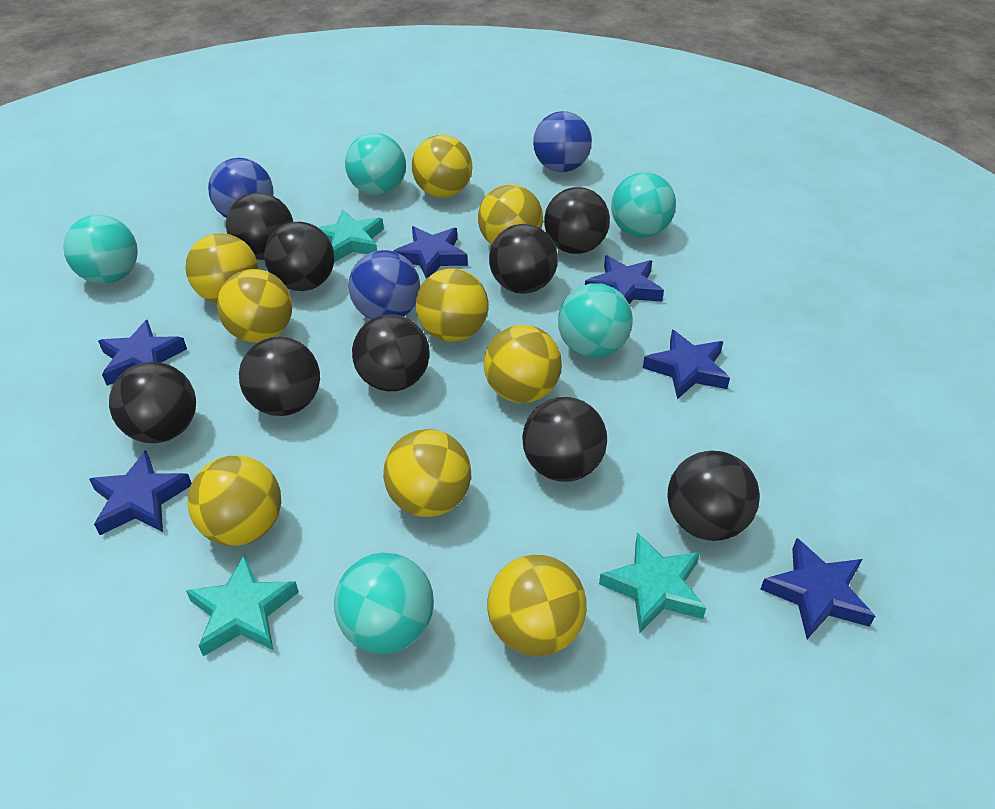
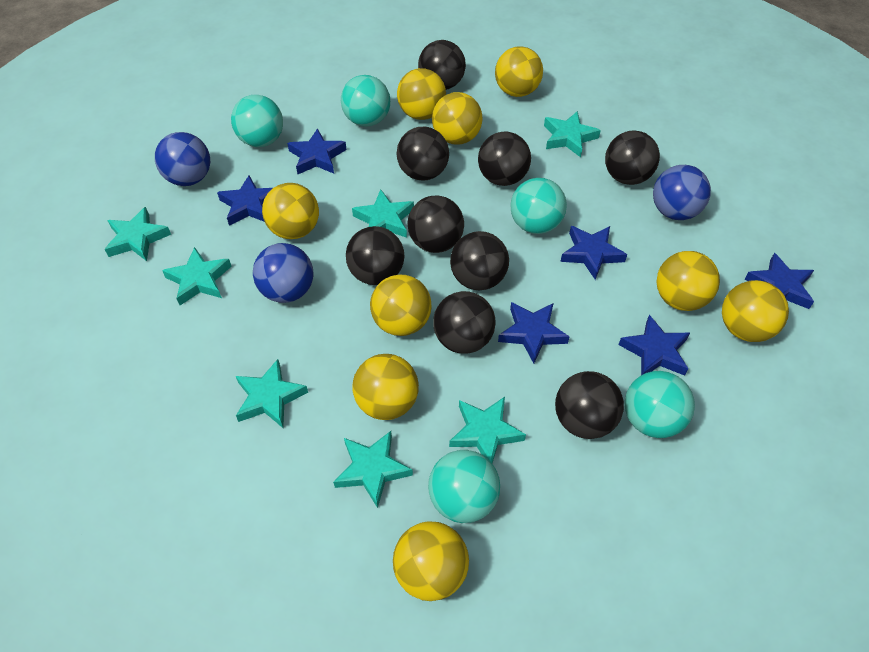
turquoise star: 3 -> 7

